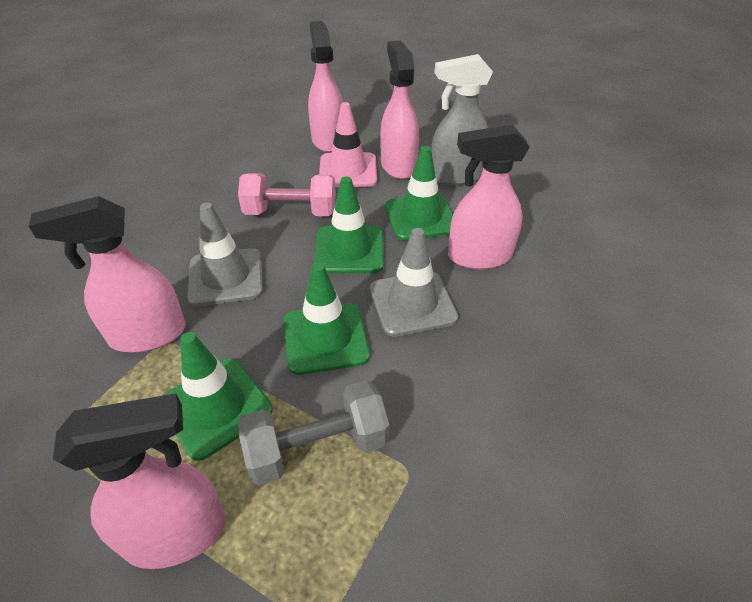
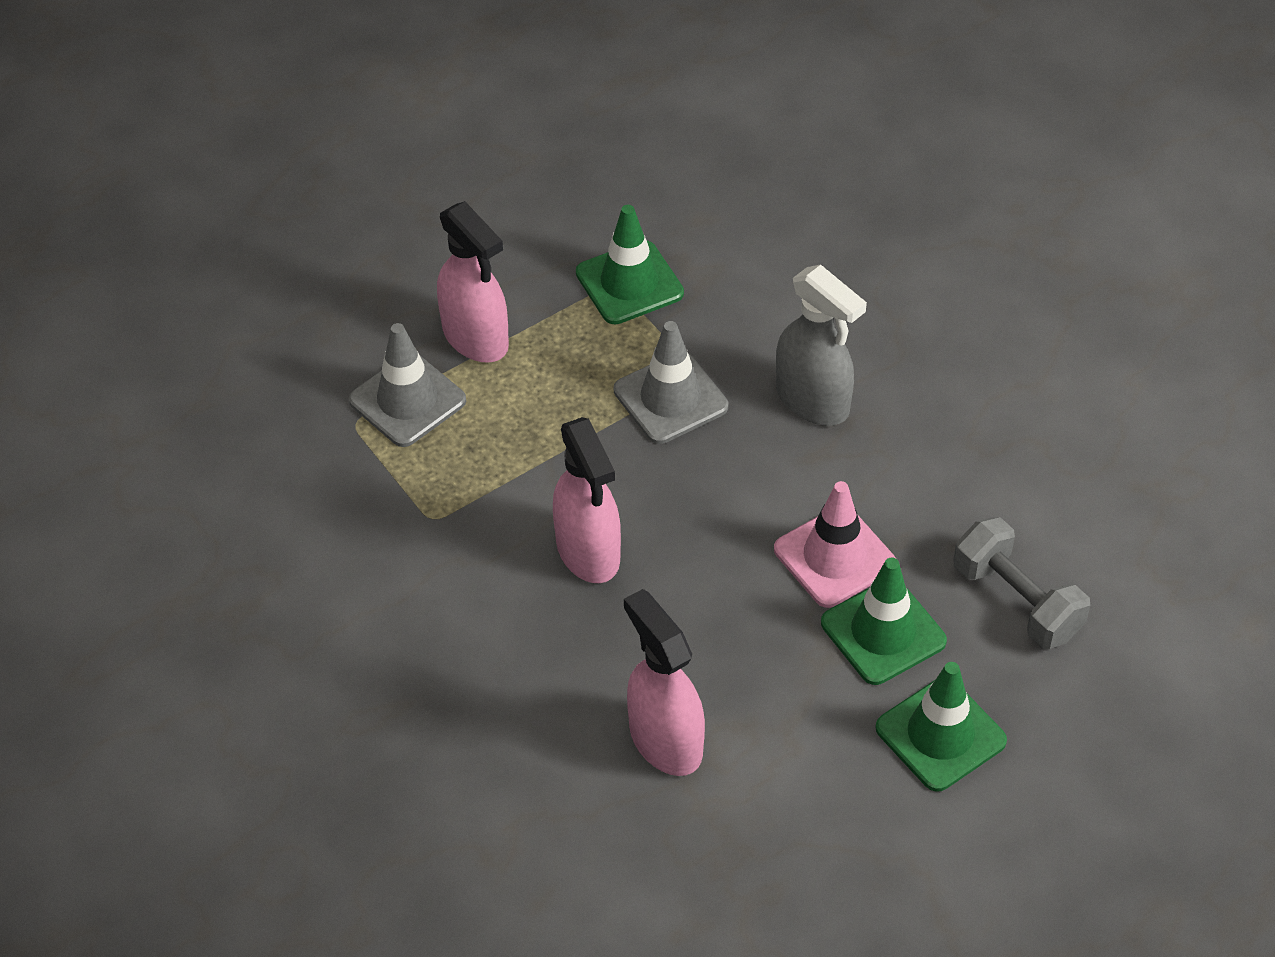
green traffic cone: 4 -> 3
pink dumbbell: 1 -> 0
pink spray bottle: 5 -> 3

